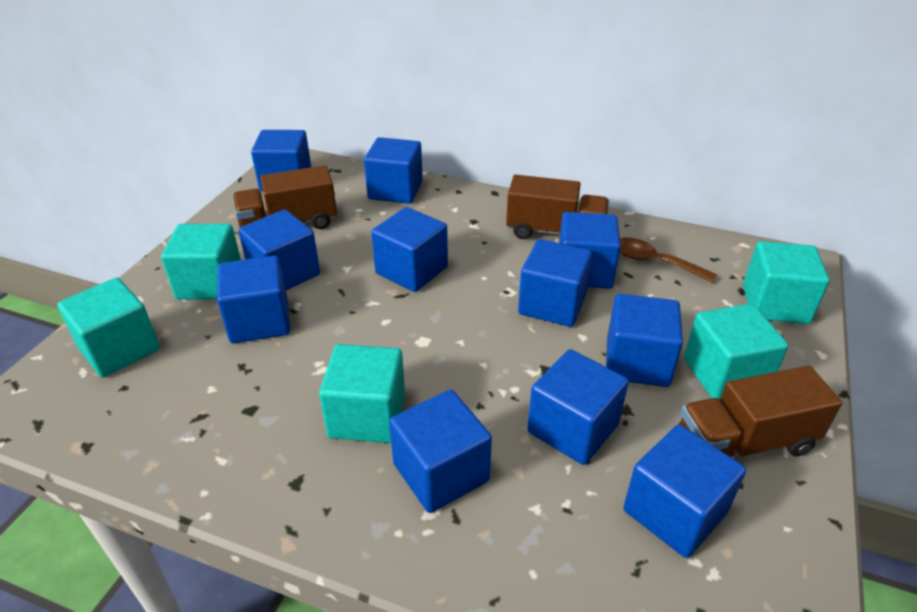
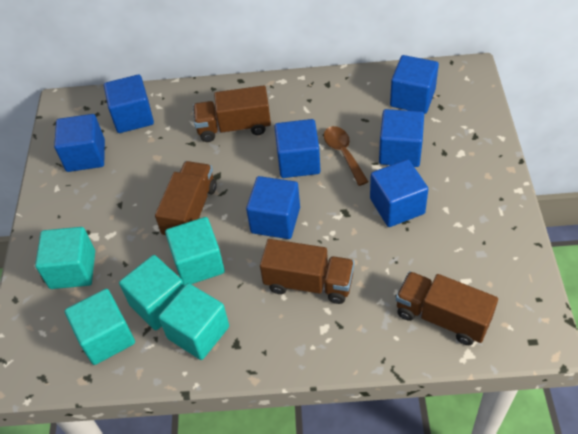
blue cube: 11 -> 7
brown truck: 3 -> 4

